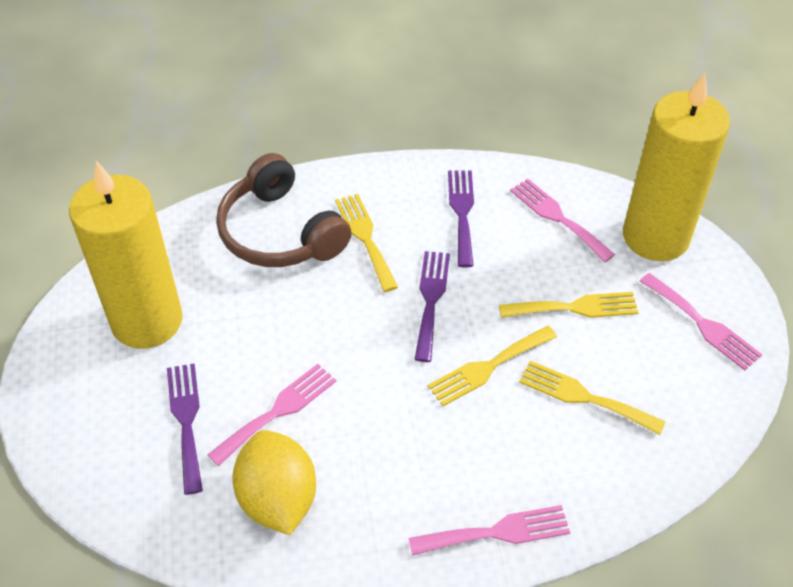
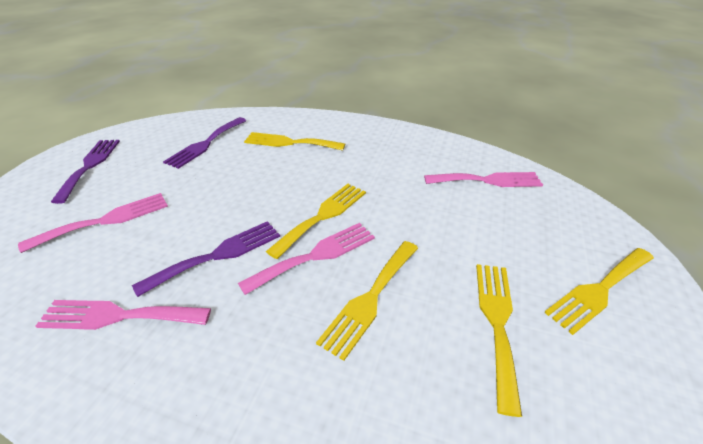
brown headphones: 1 -> 0
yellow candle: 2 -> 0
yellow fork: 4 -> 5
yellow lemon: 1 -> 0

